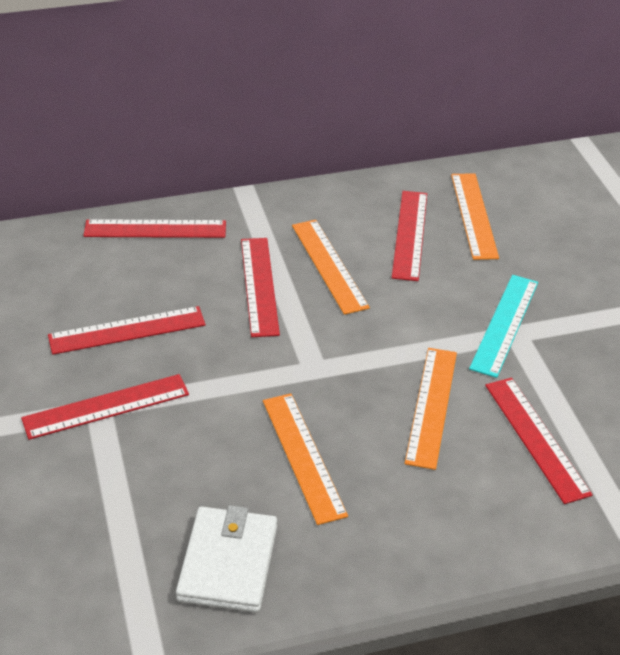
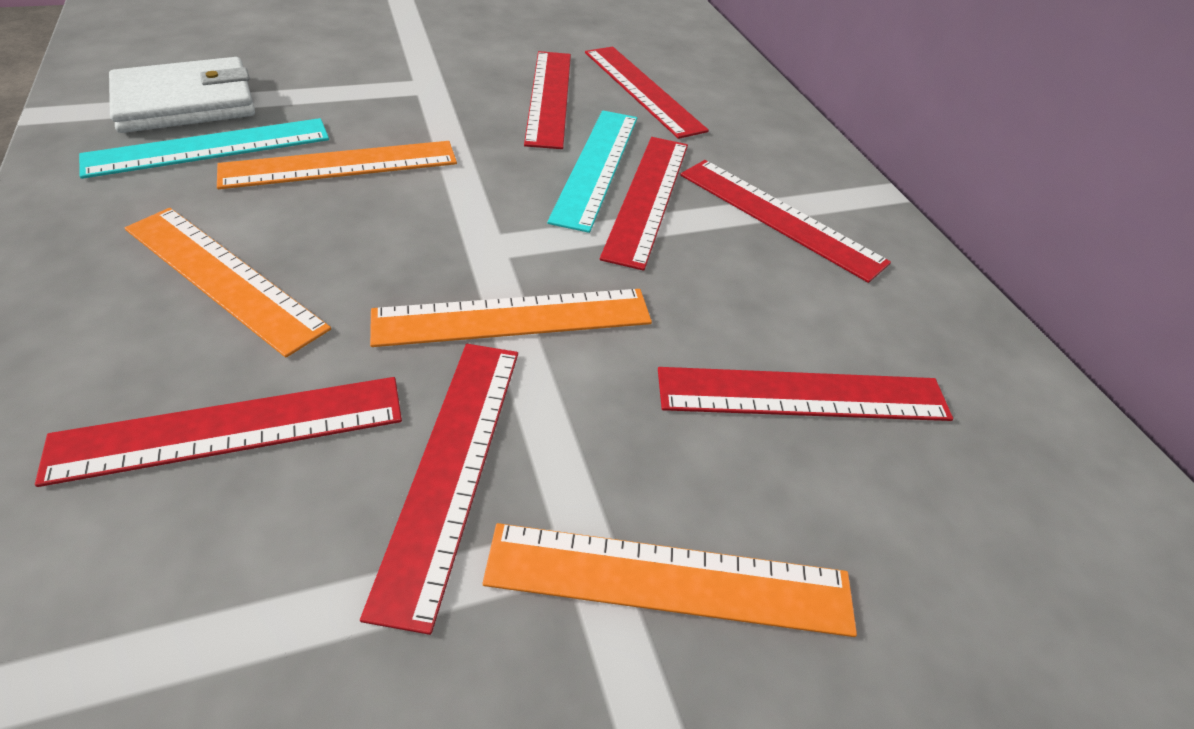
red ruler: 6 -> 7
turquoise ruler: 1 -> 2

